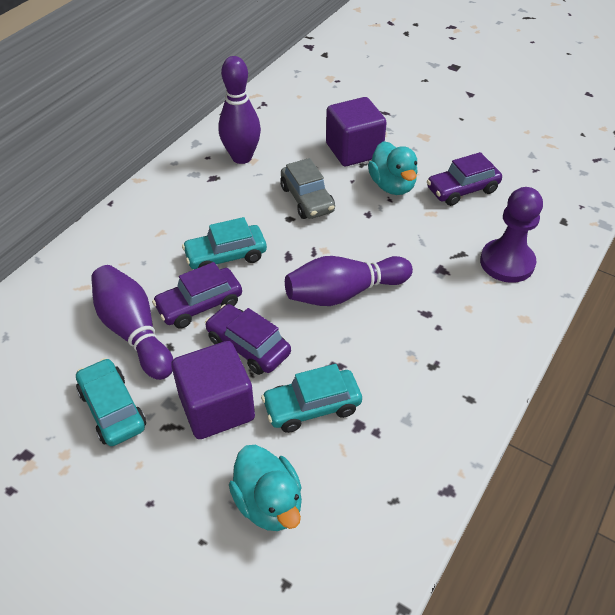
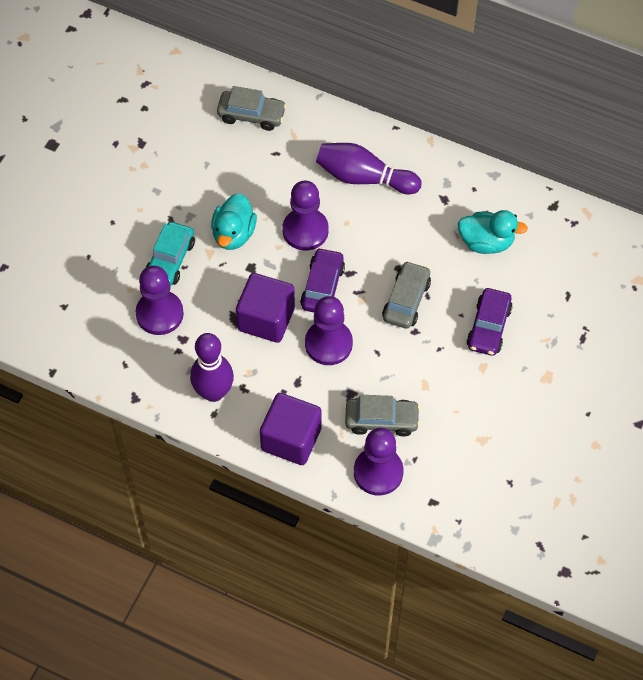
grey car: 1 -> 3
purple bowling pin: 3 -> 2
purple car: 3 -> 2
purple pawn: 1 -> 4
turquoise car: 3 -> 1

